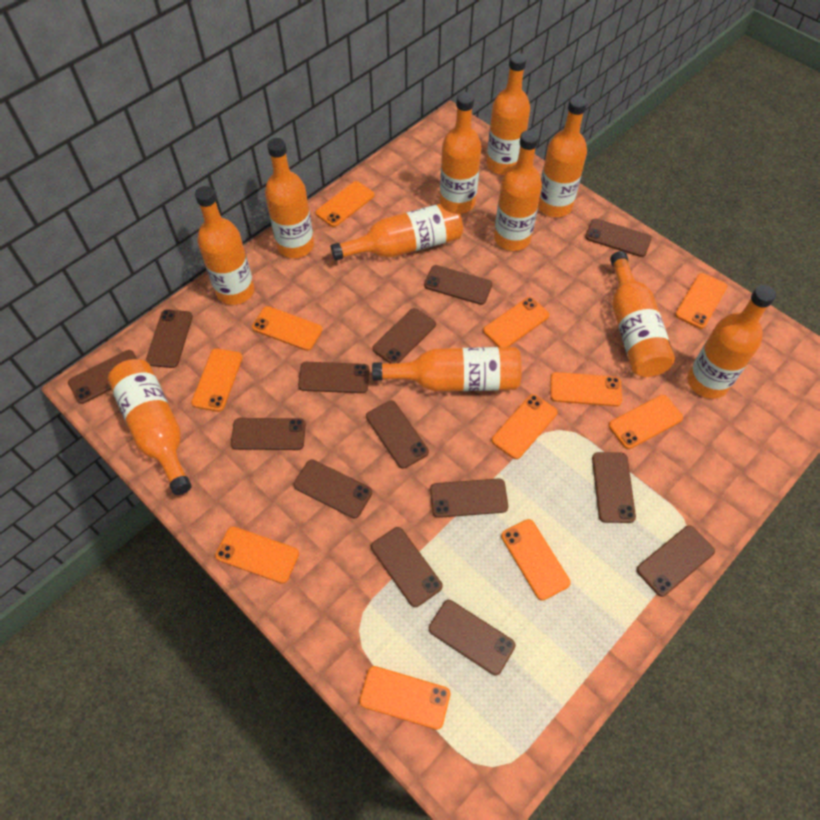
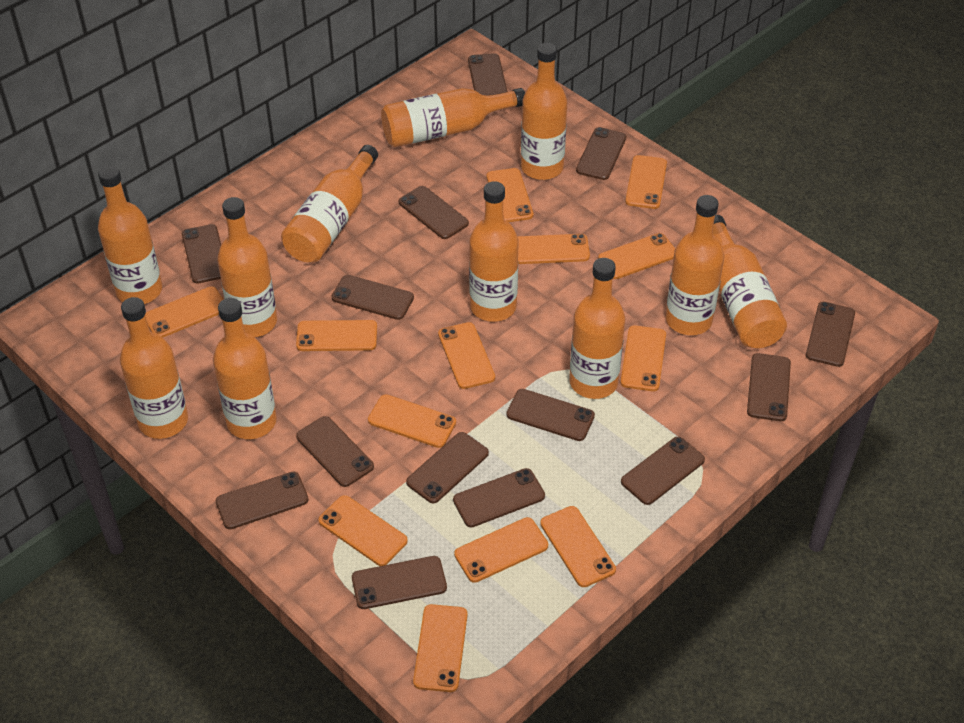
orange phone: 11 -> 13

